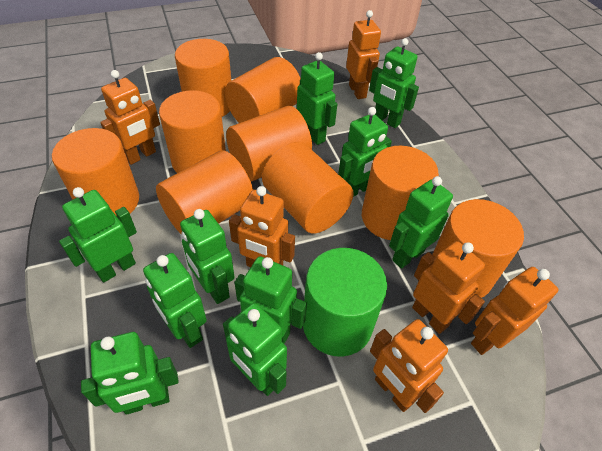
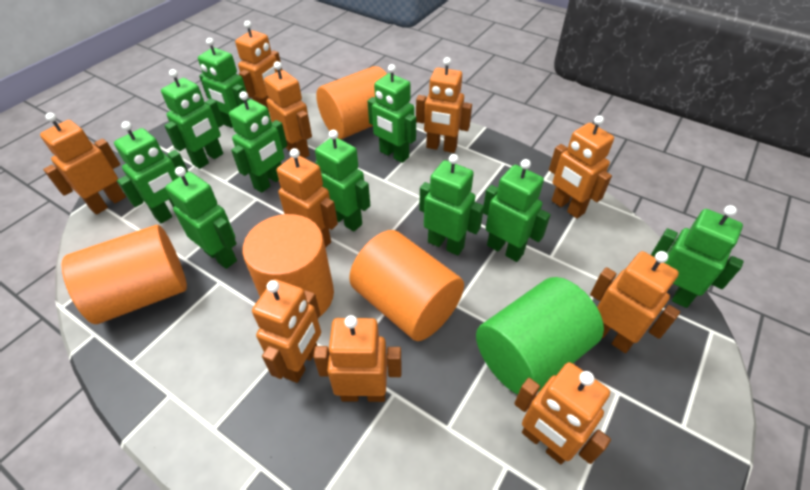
orange cylinder: 9 -> 4
orange robot: 6 -> 10

